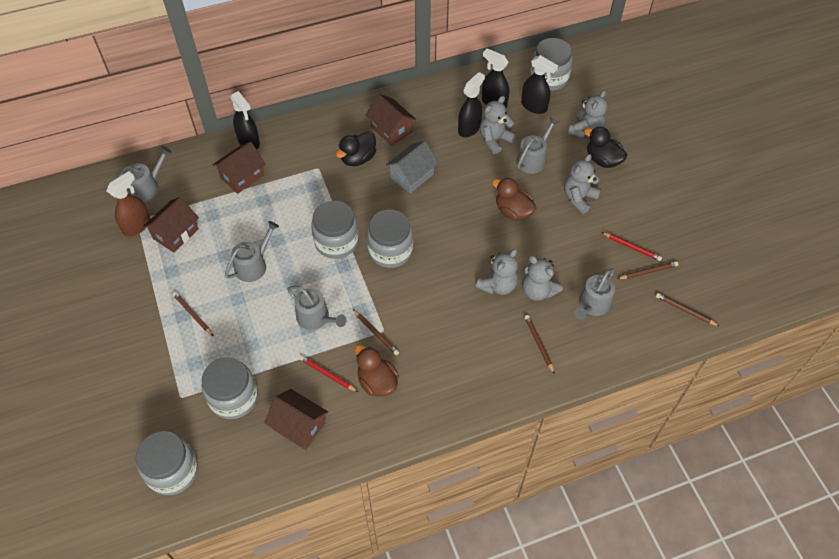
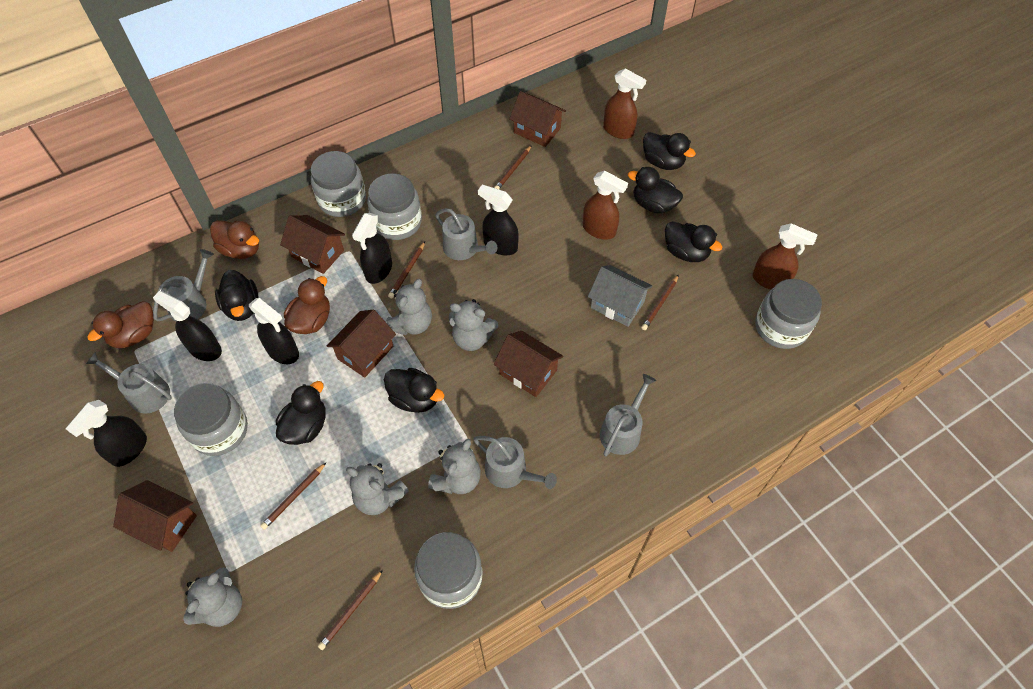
black duck: 2 -> 6
black spray bottle: 4 -> 5
brown duck: 2 -> 3
brown house: 4 -> 5
brown spray bottle: 1 -> 3
red pencil: 2 -> 0

